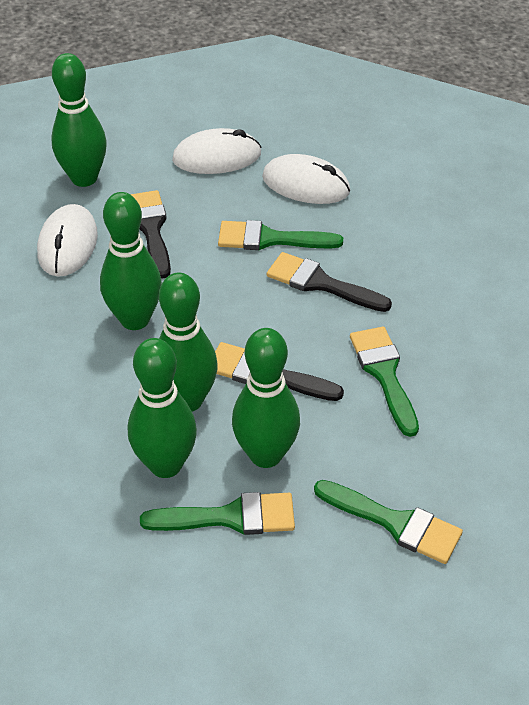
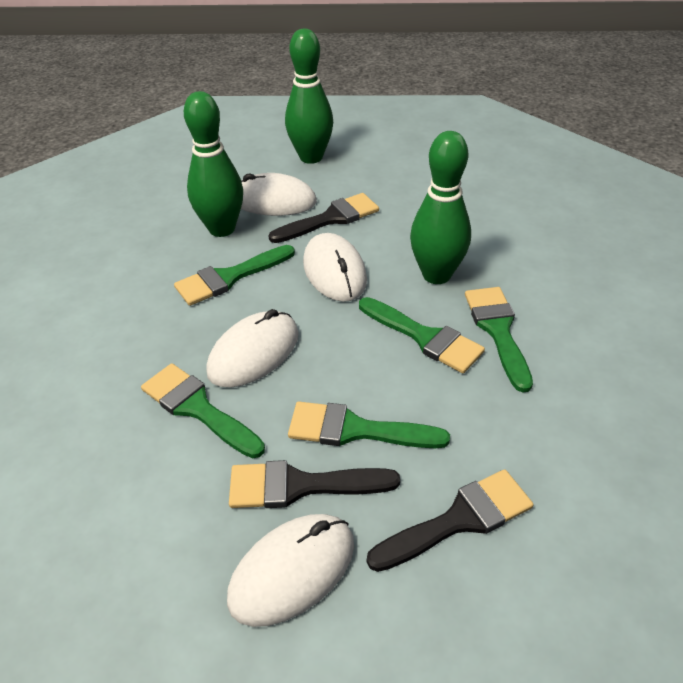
green bowling pin: 5 -> 3
green brush: 4 -> 5
white mouse: 3 -> 4

